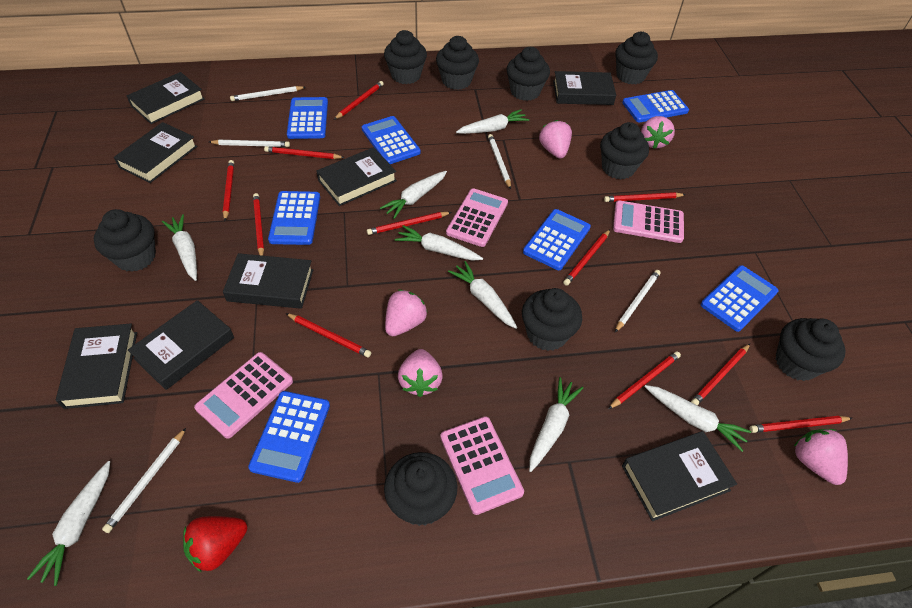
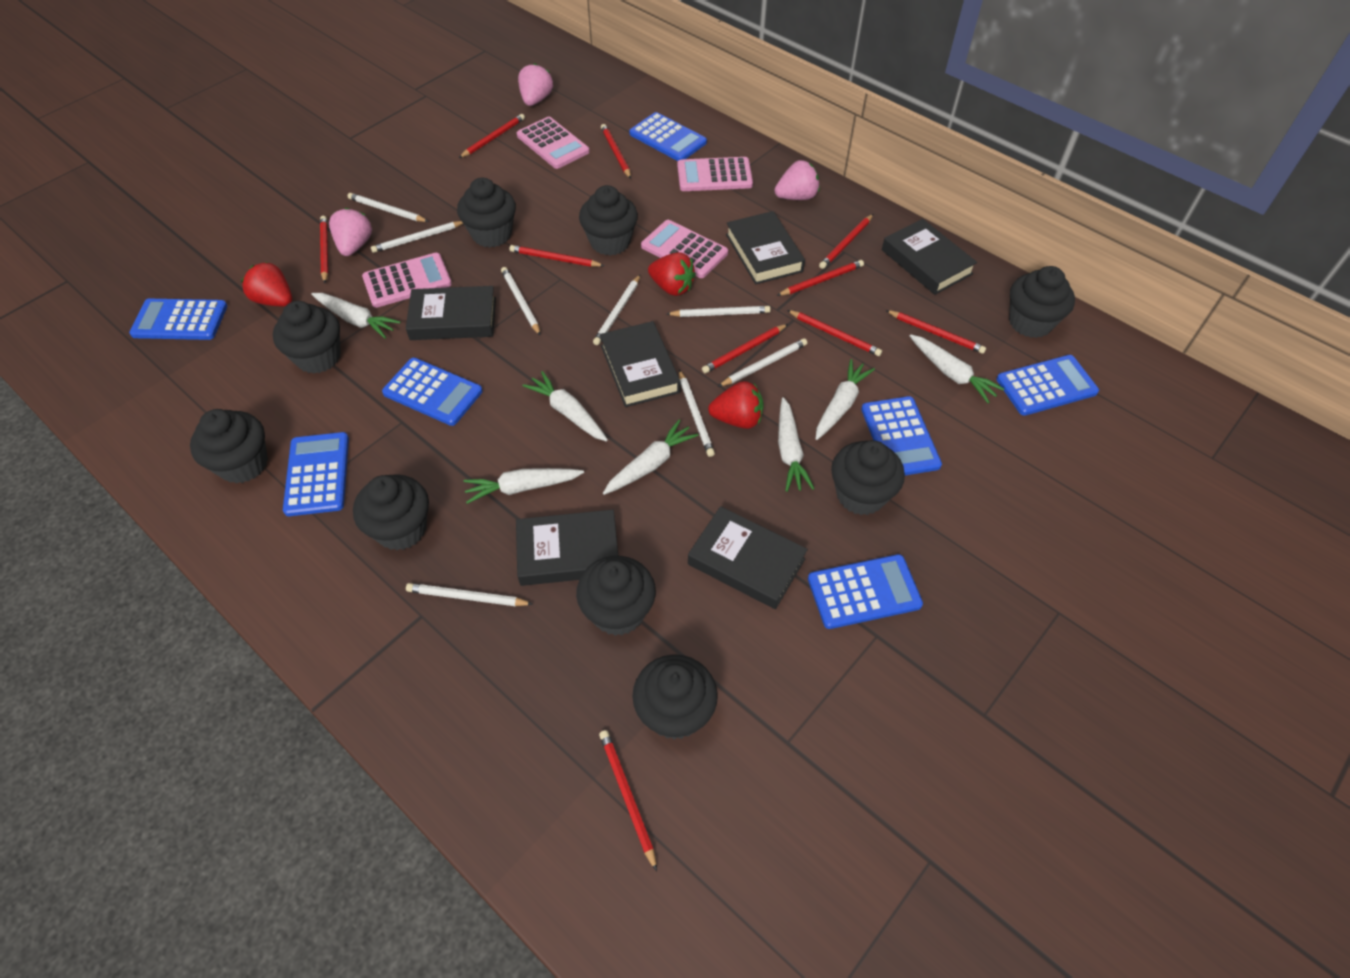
black book: 8 -> 6
pink strawberry: 5 -> 3
red pencil: 11 -> 10
red strawberry: 1 -> 3
white carrot: 8 -> 7
white pencil: 5 -> 8

